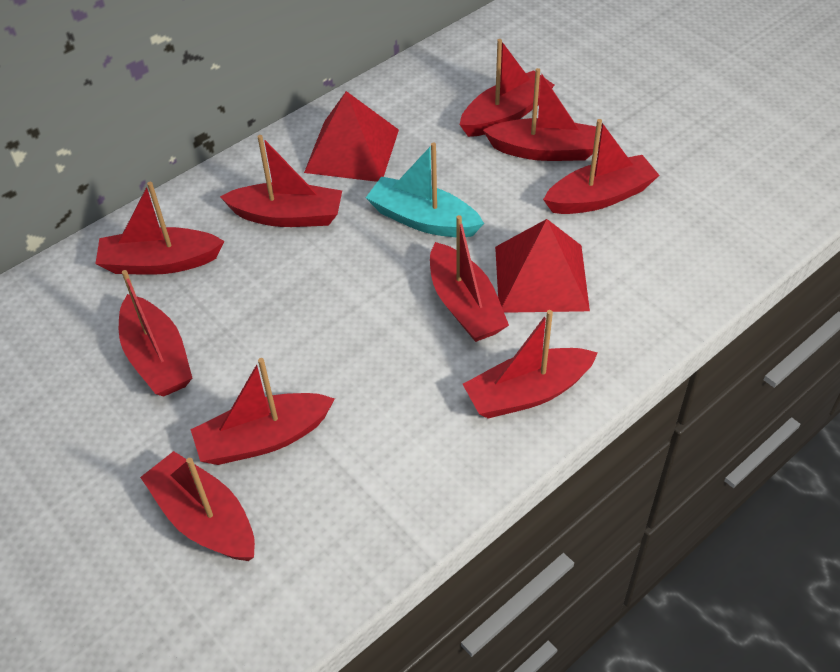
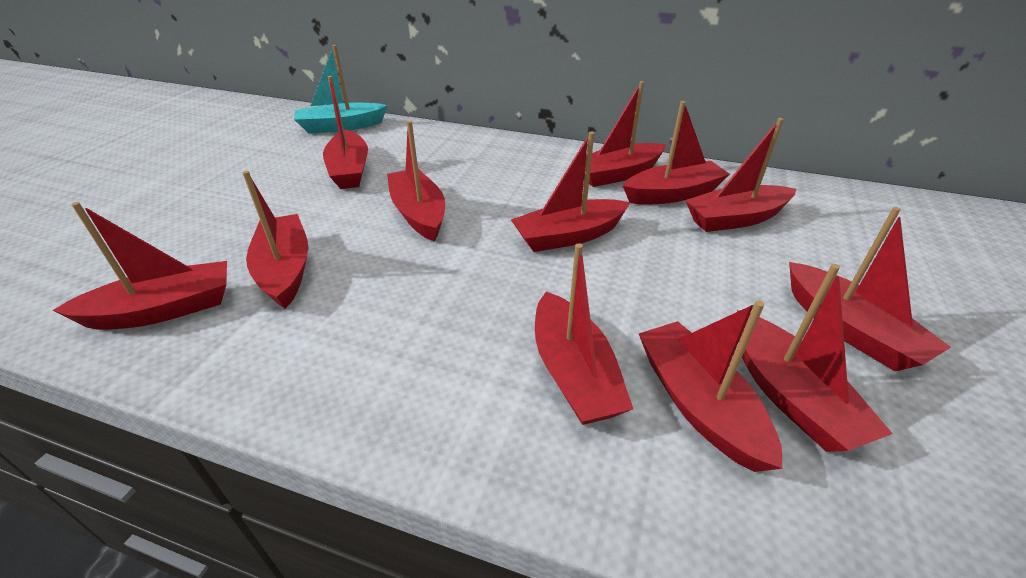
red boat: 10 -> 12
red pyramid: 2 -> 0

